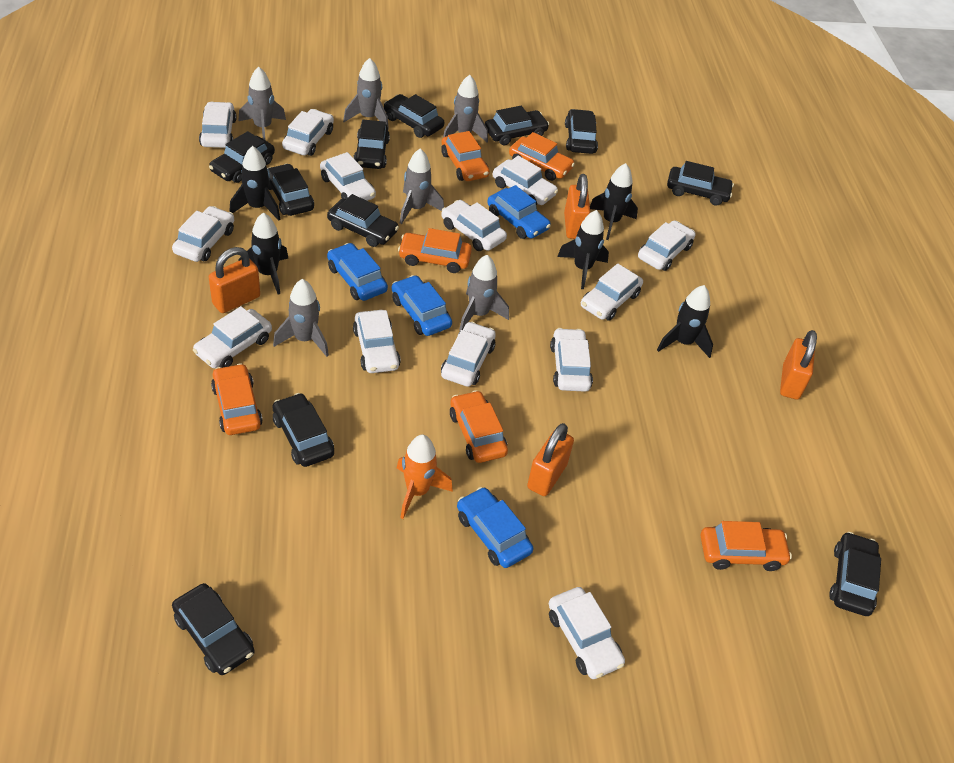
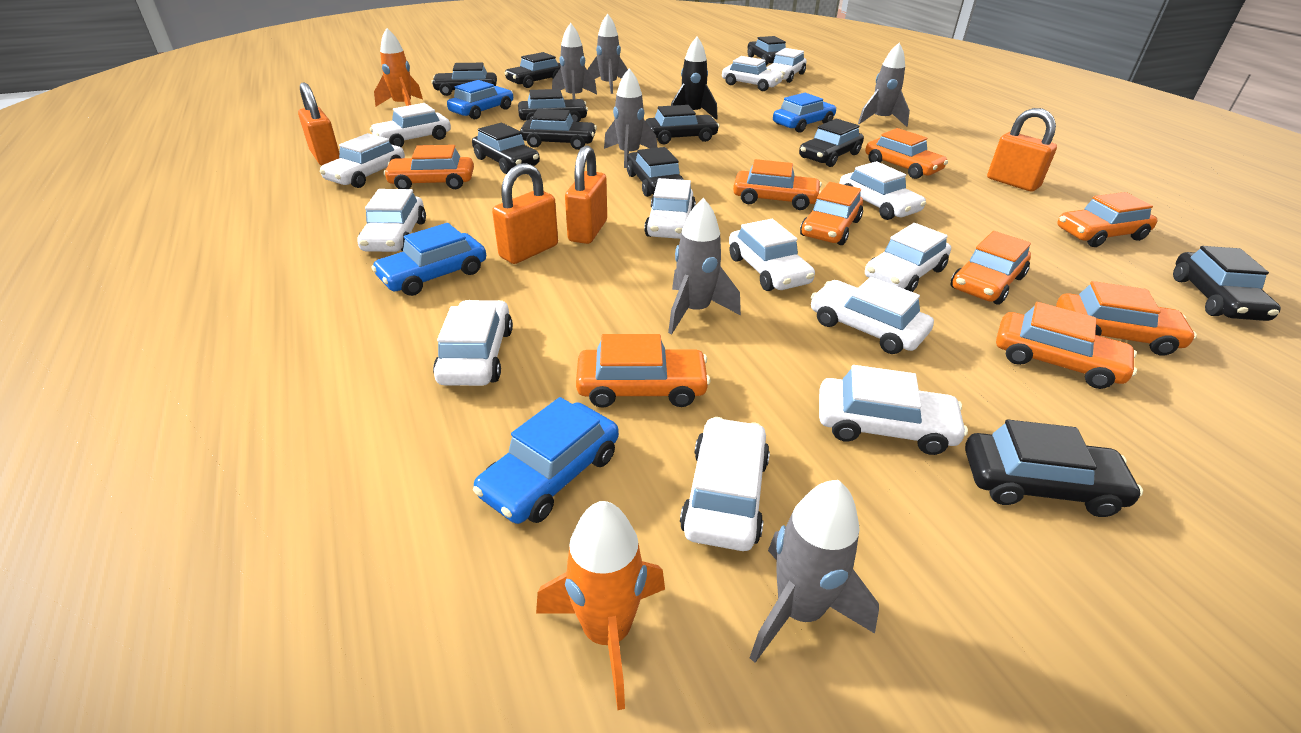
black rocket: 5 -> 1
orange car: 6 -> 9
orange rocket: 1 -> 2

